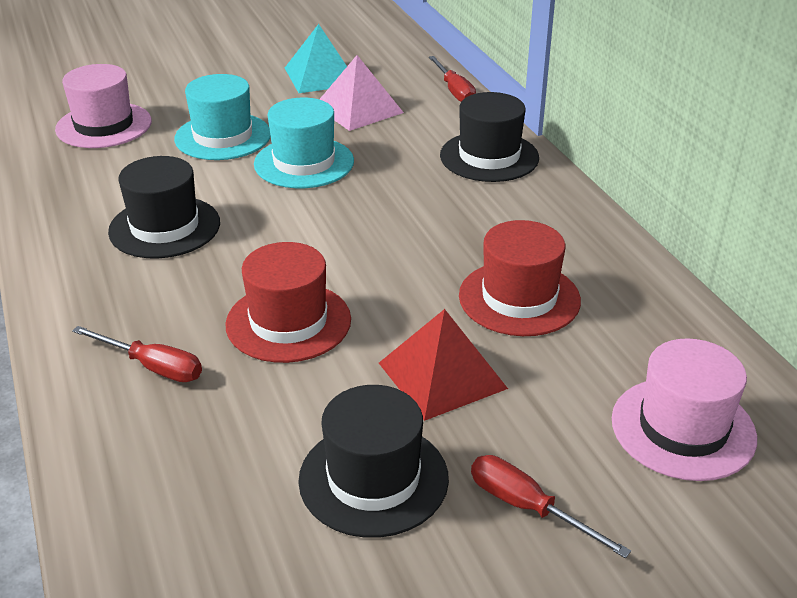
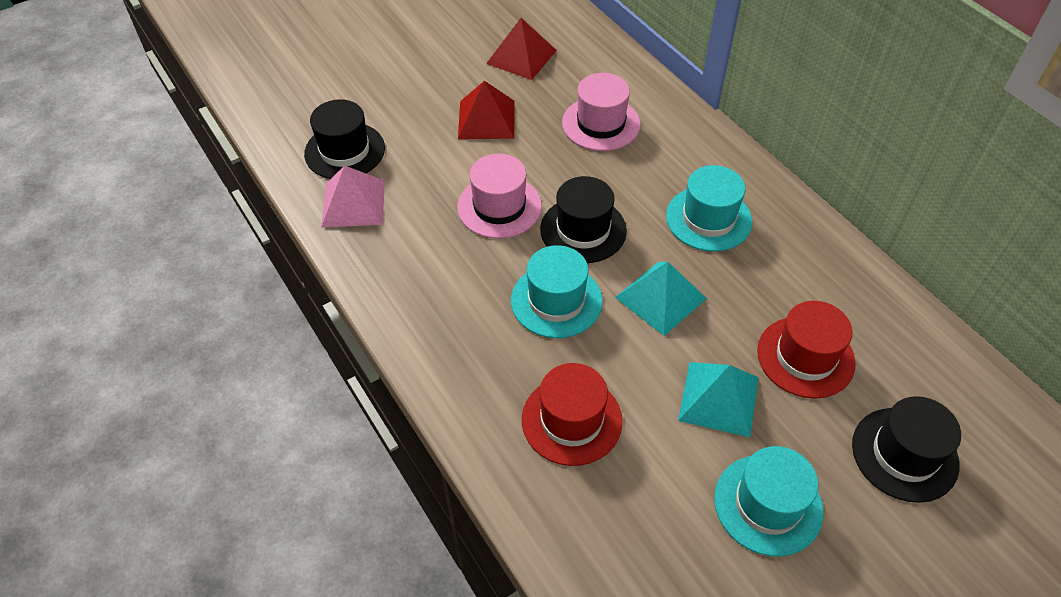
red pyramid: 1 -> 2
red screwdriver: 3 -> 0
turquoise hat: 2 -> 3
turquoise pyramid: 1 -> 2

